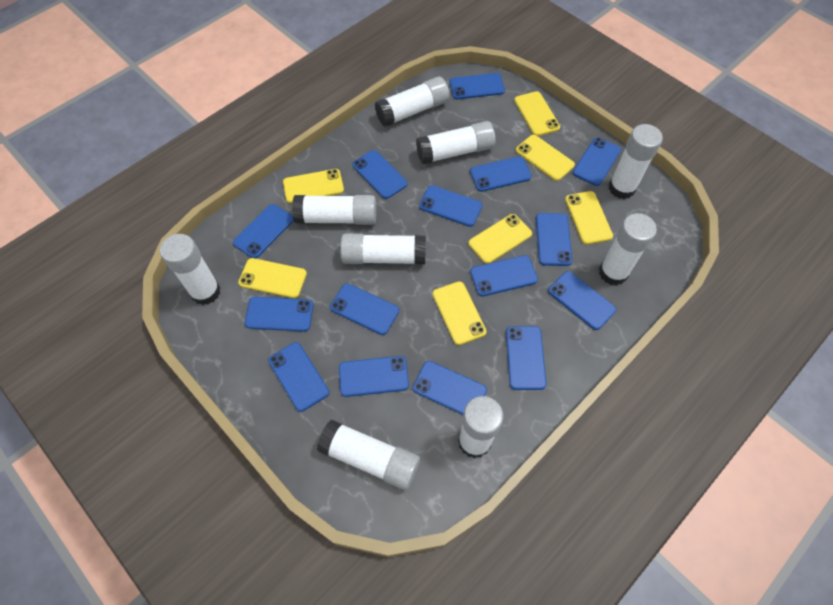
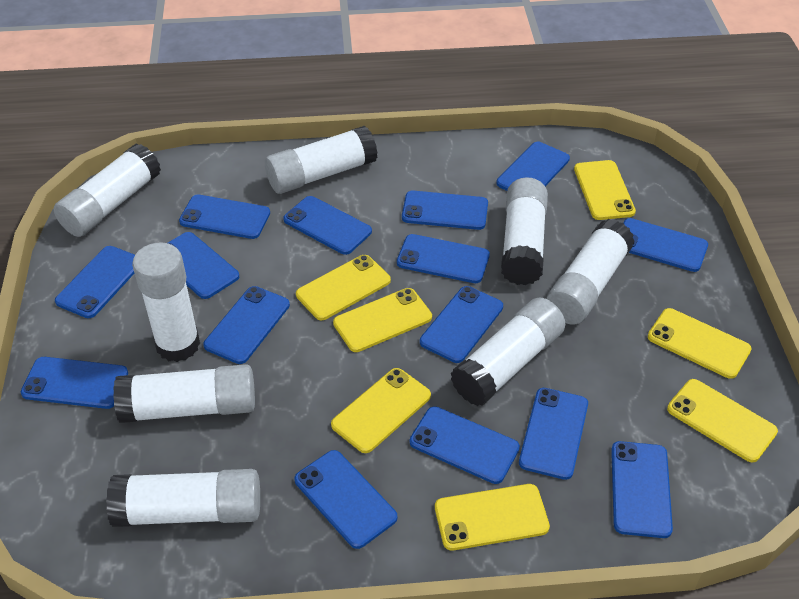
white glue stick: 9 -> 8

